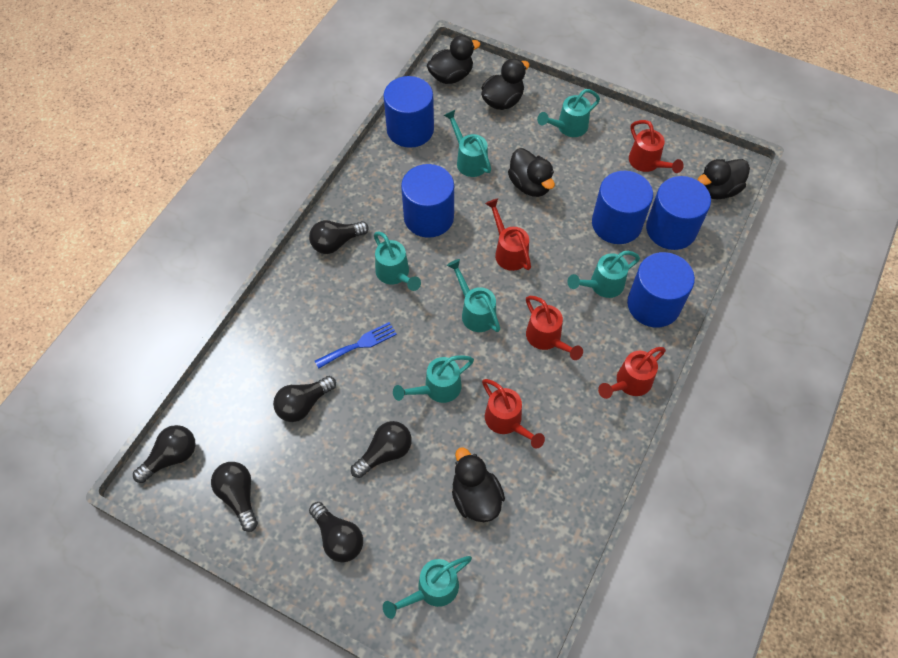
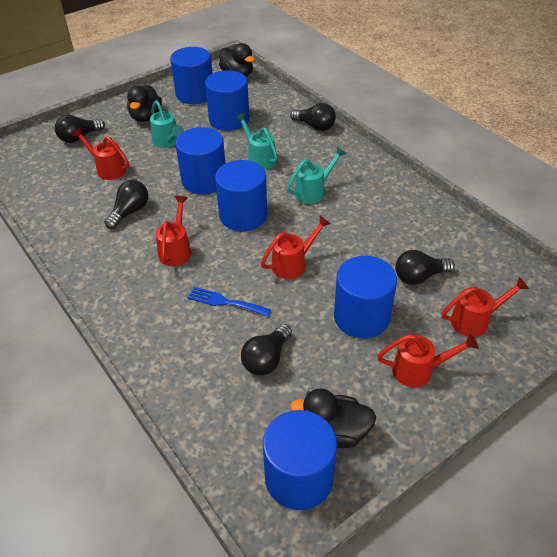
black duck: 5 -> 3
black light bulb: 6 -> 5
blue cylinder: 5 -> 6
turquoise watering can: 7 -> 3

